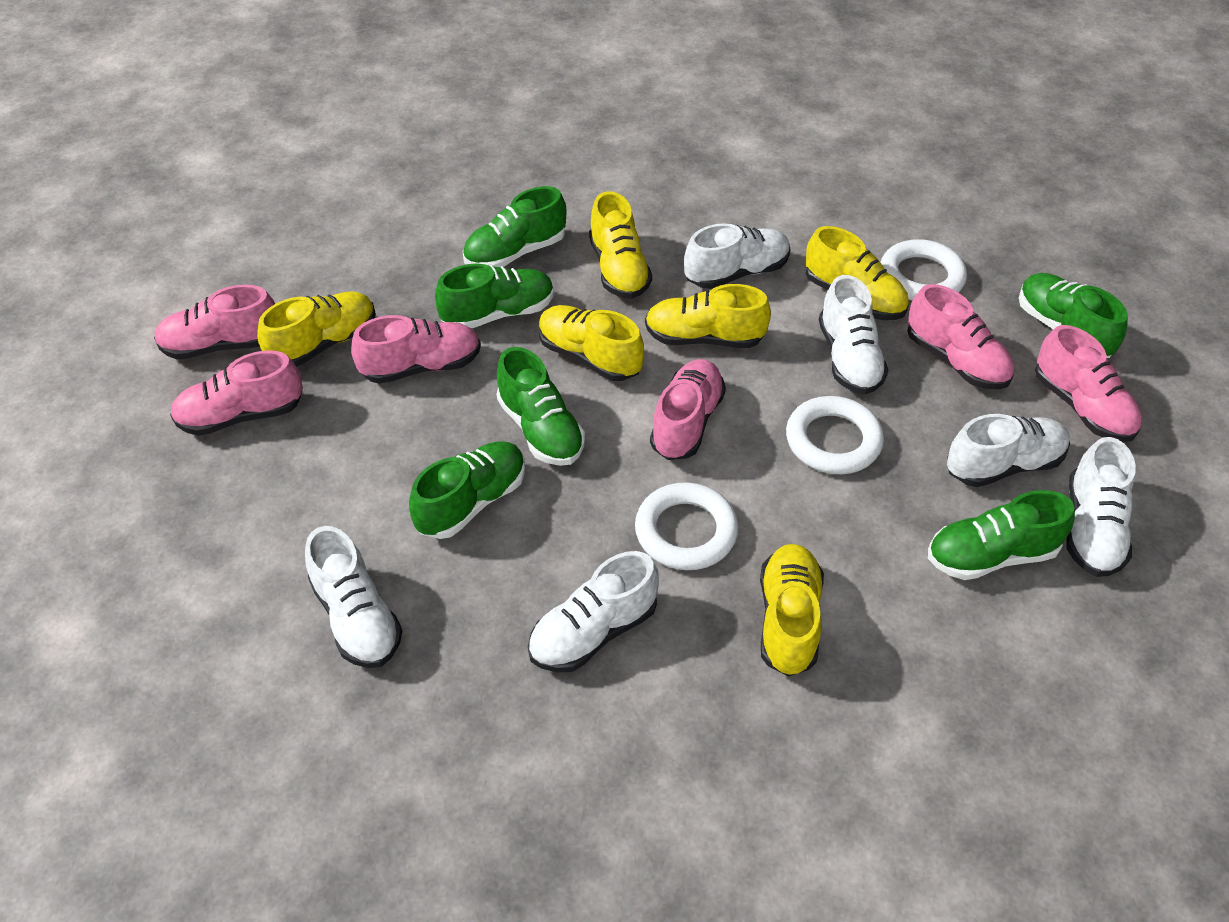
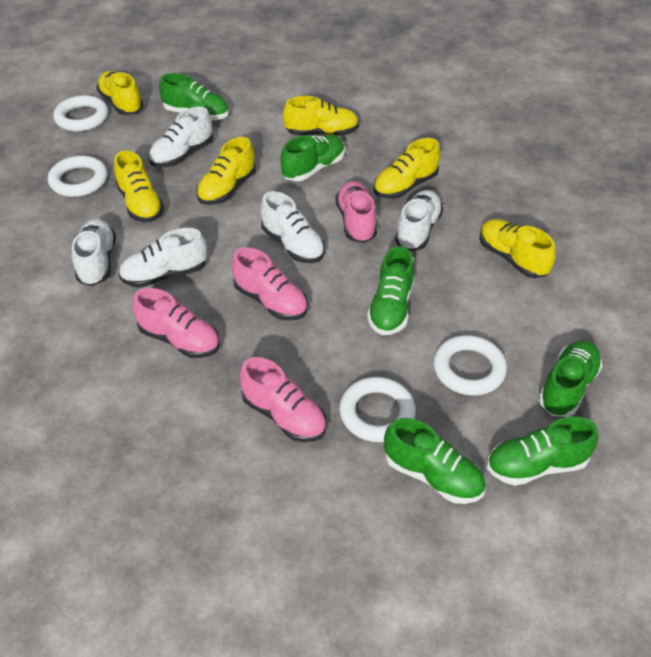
pink shoe: 6 -> 4
white ring: 3 -> 4
white shoe: 6 -> 5

